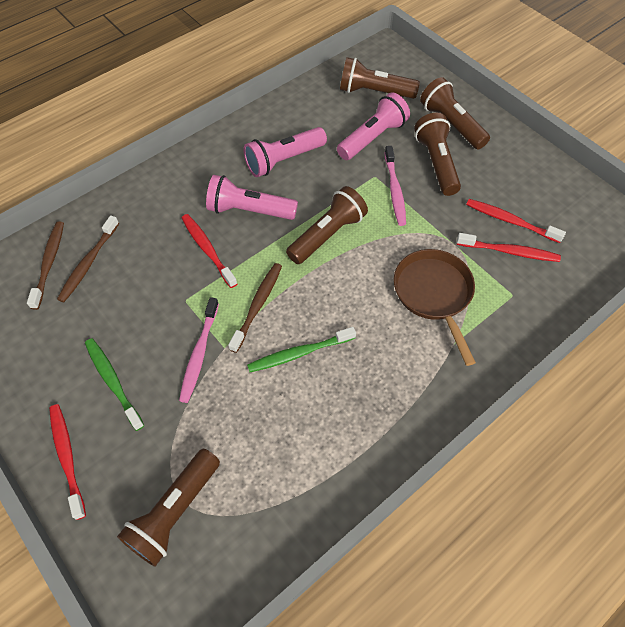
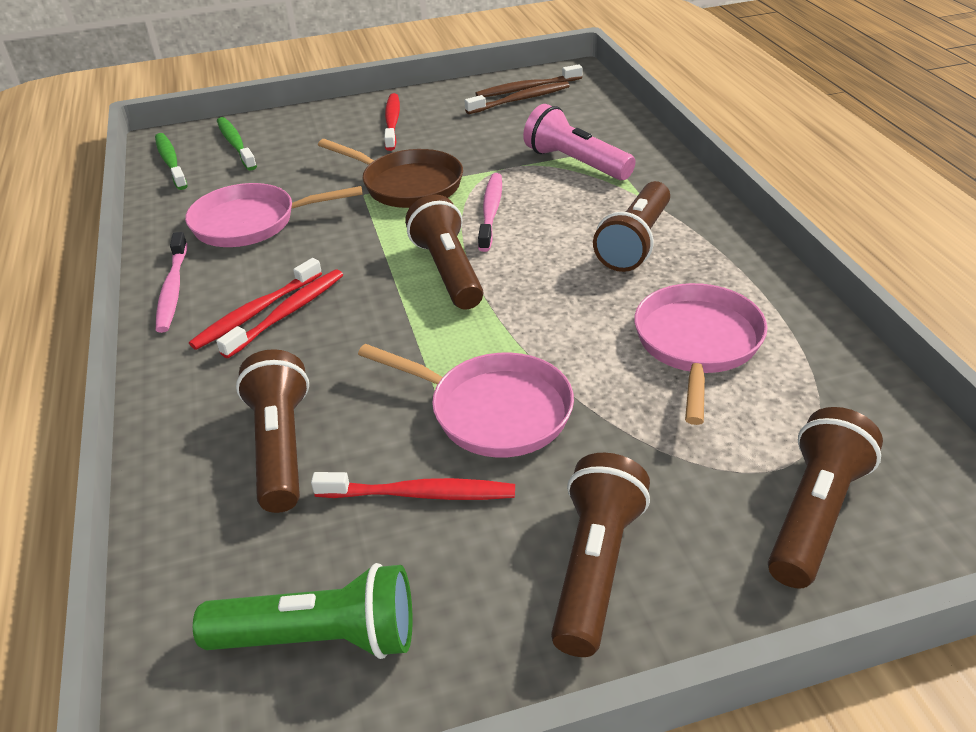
brown toothbrush: 3 -> 2
green flashlight: 0 -> 1
pink flashlight: 3 -> 1
pink pan: 0 -> 3

